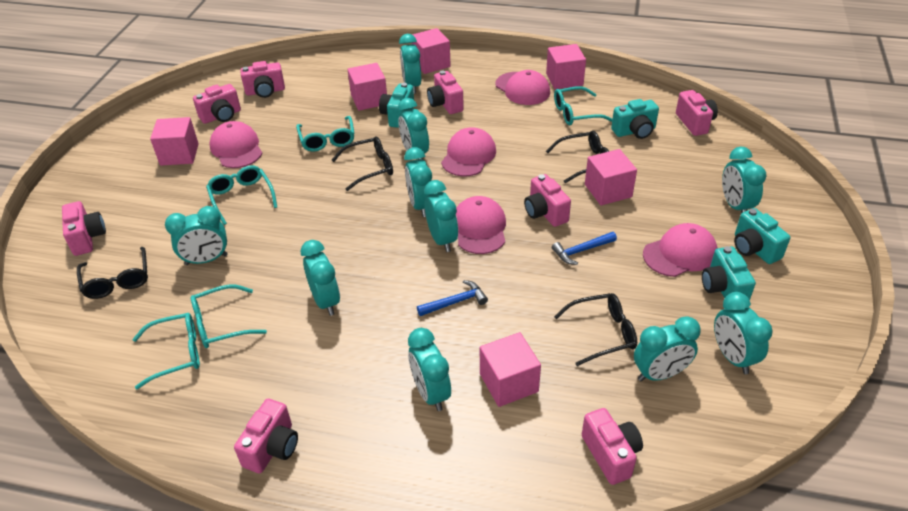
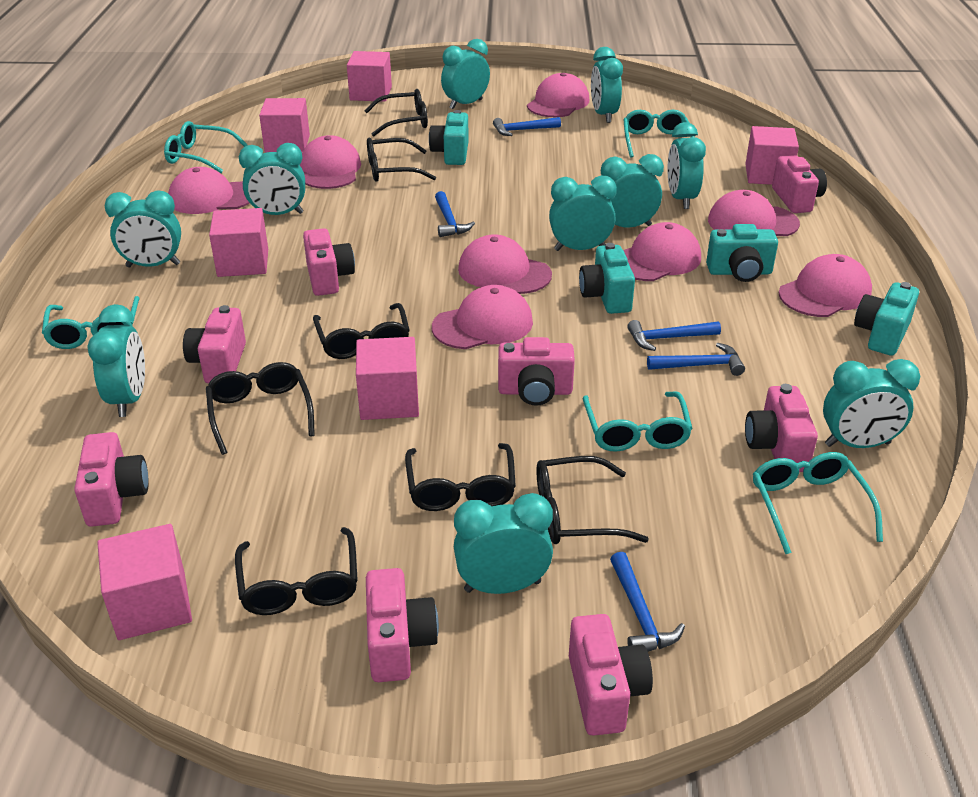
black glasses: 4 -> 7
blue hammer: 2 -> 5
pink cap: 5 -> 8

